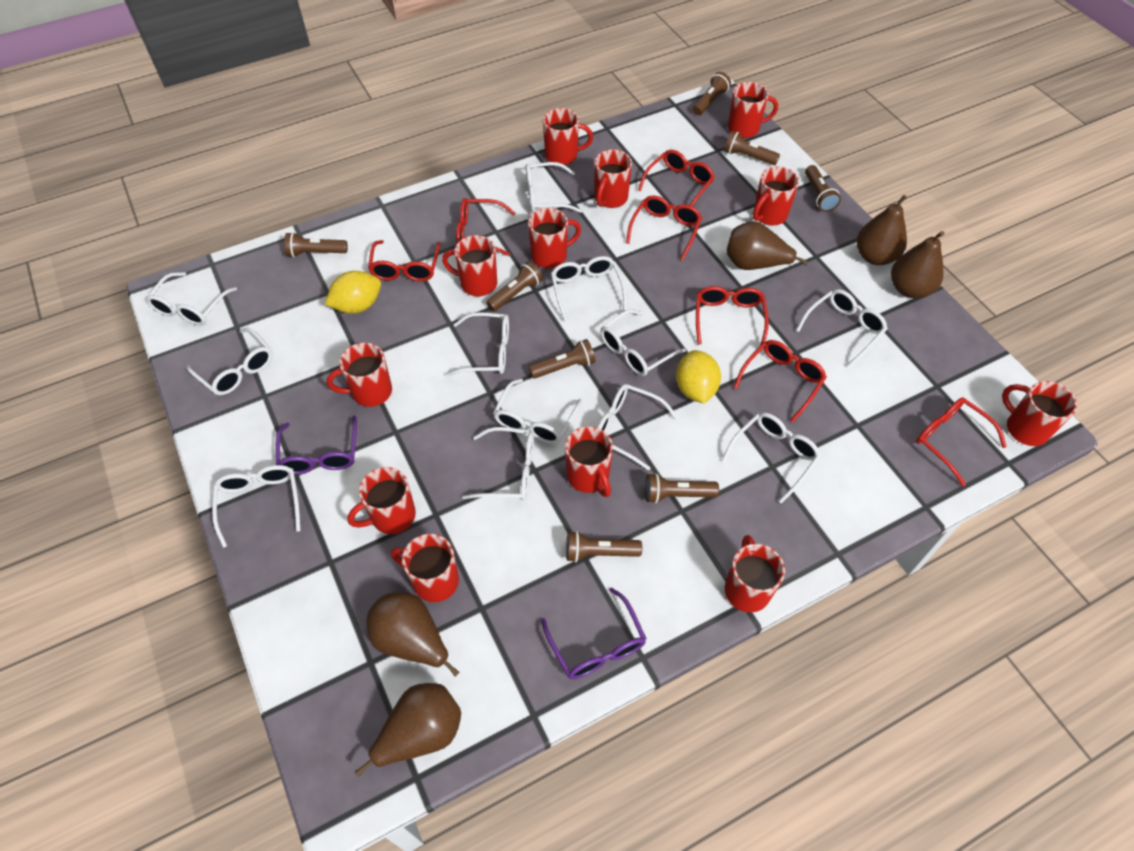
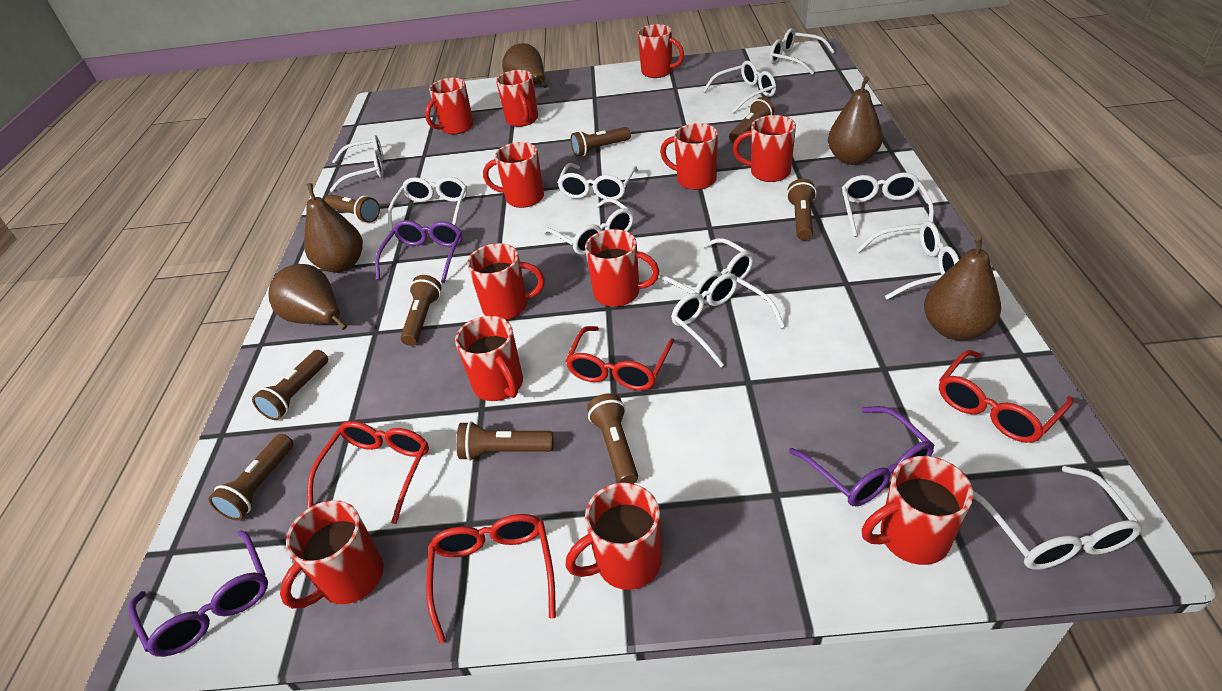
brown flashlight: 8 -> 9
purple glasses: 2 -> 3
red glasses: 7 -> 4
white glasses: 12 -> 11
yellow lemon: 2 -> 0

